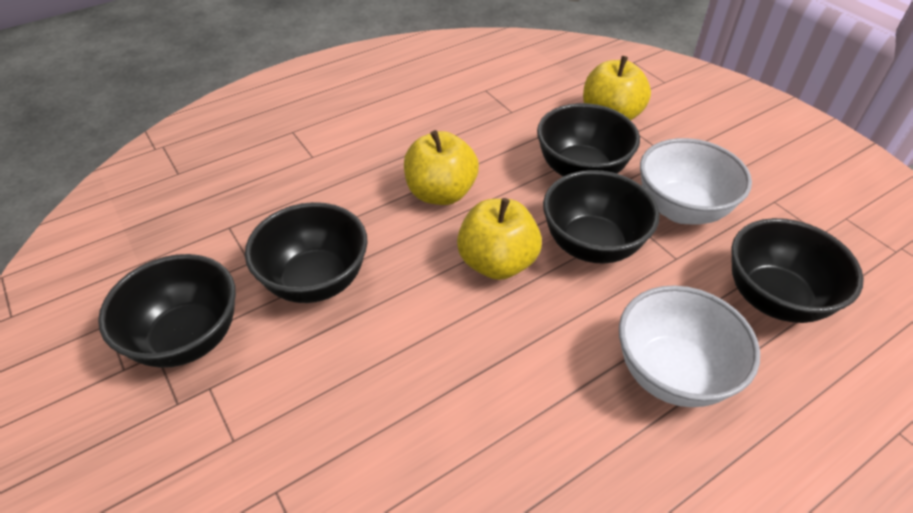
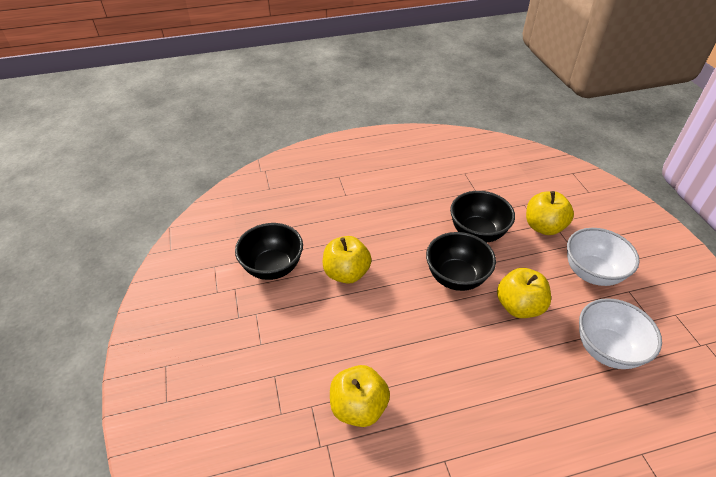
black bowl: 5 -> 3
yellow apple: 3 -> 4

